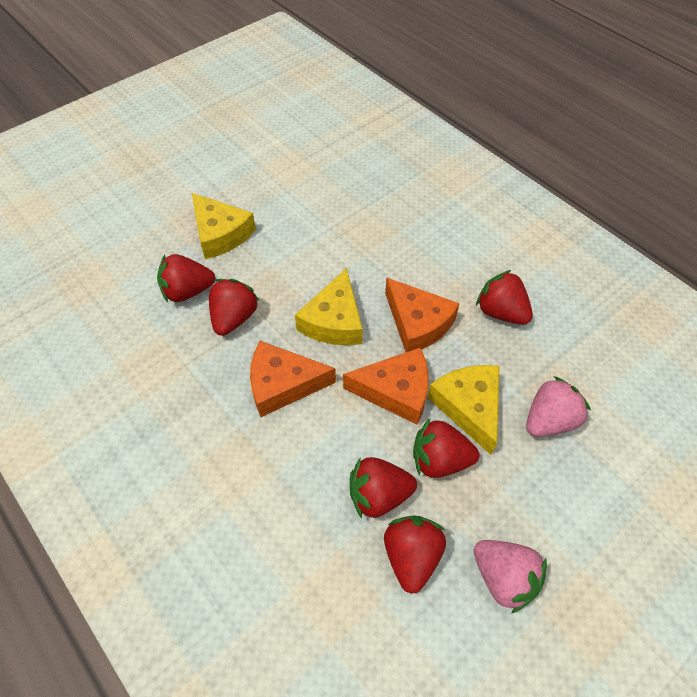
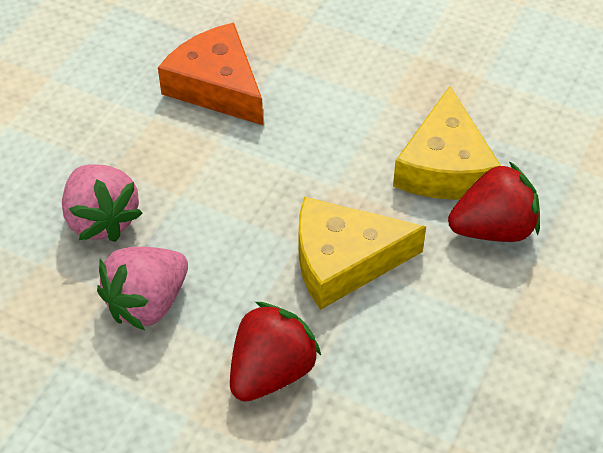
orange cheese: 3 -> 1
red strawberry: 6 -> 2
yellow cheese: 3 -> 2

